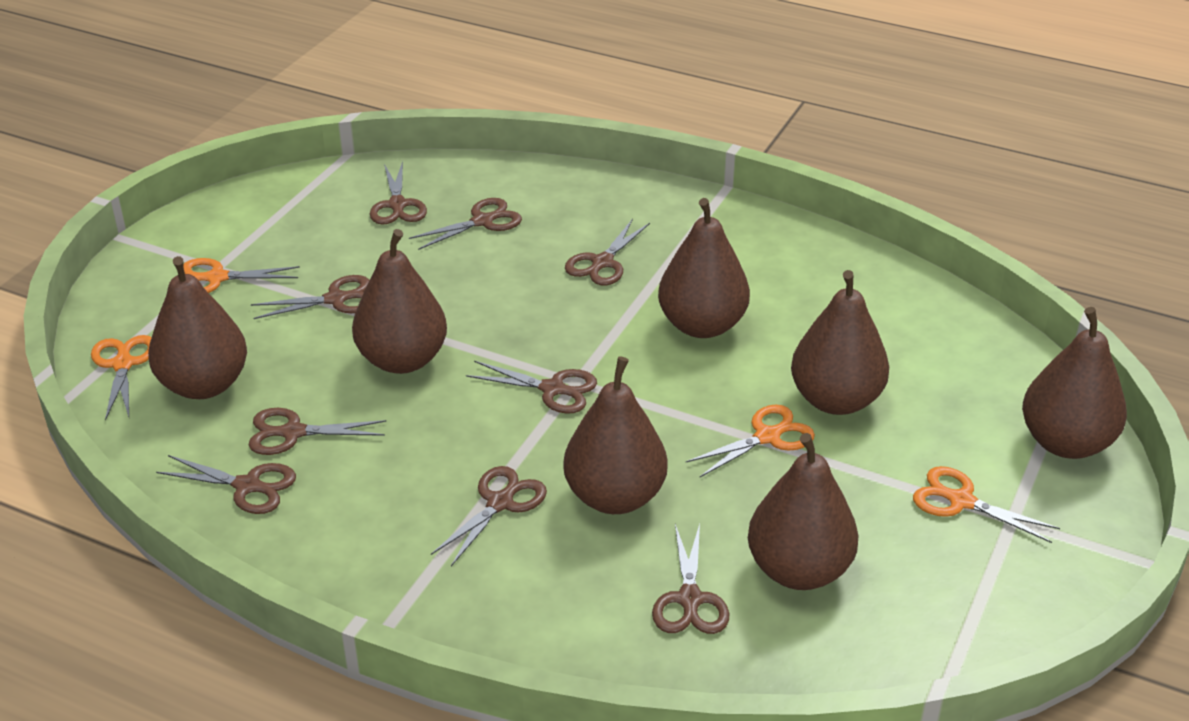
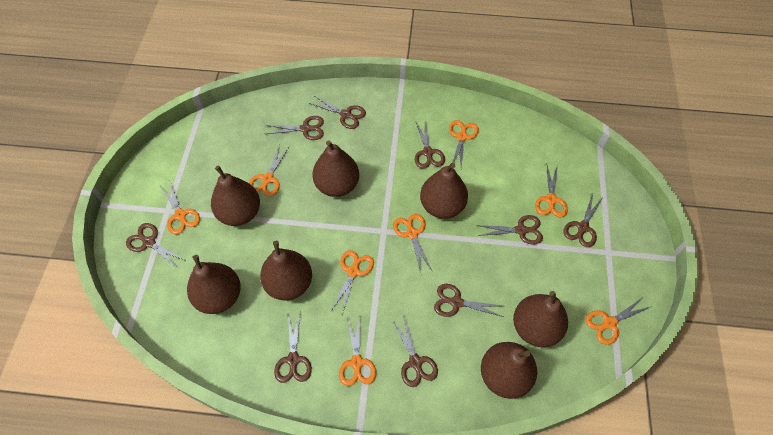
orange scissors: 4 -> 8

